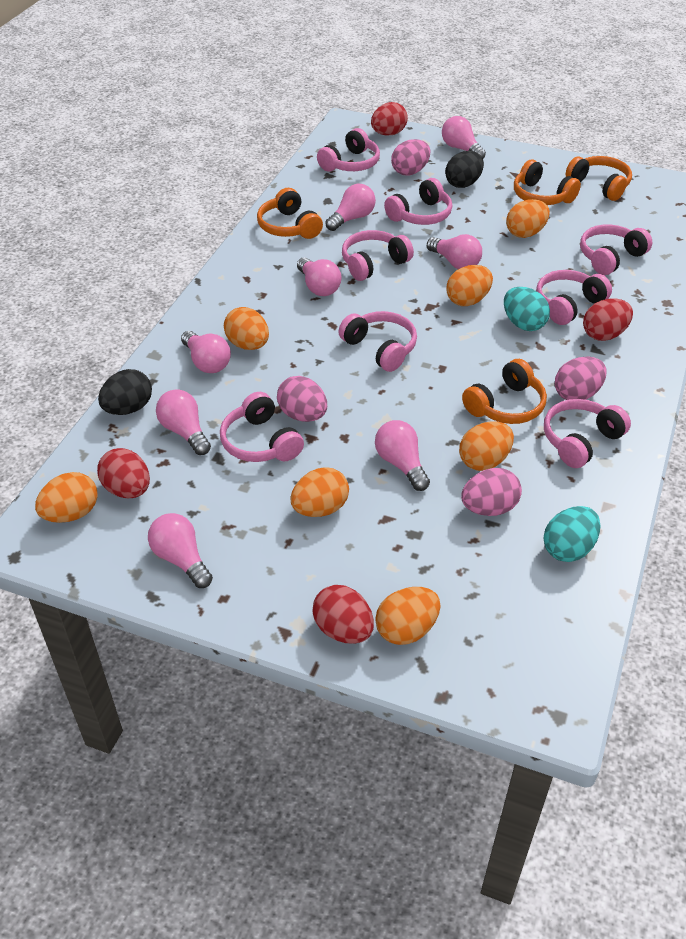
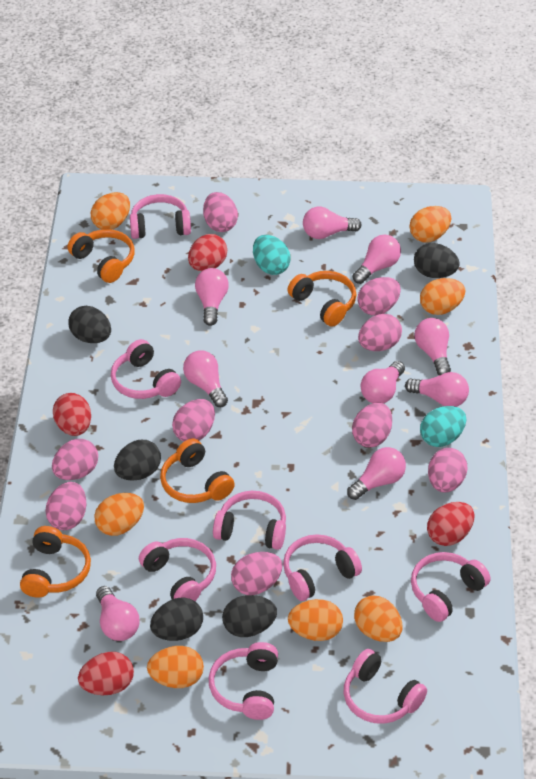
black egg: 2 -> 5
pink egg: 4 -> 9
pink light bulb: 8 -> 9

